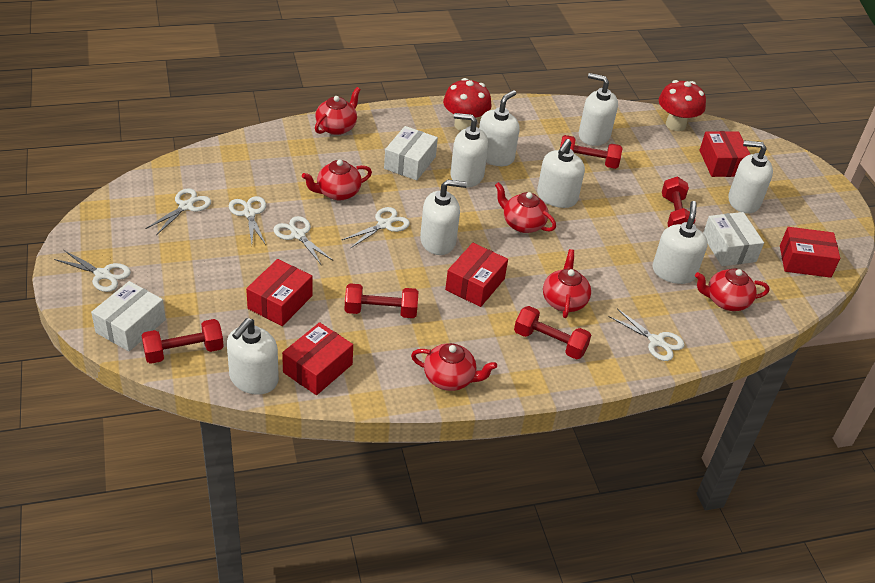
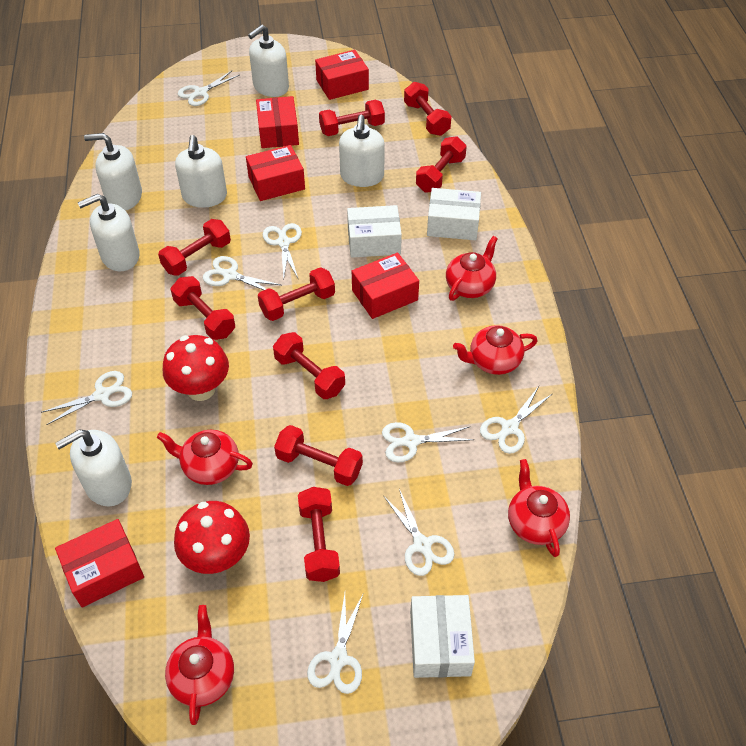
red dumbbell: 5 -> 9
red teapot: 6 -> 5
white scissors: 6 -> 8
white soap dispenser: 8 -> 6

